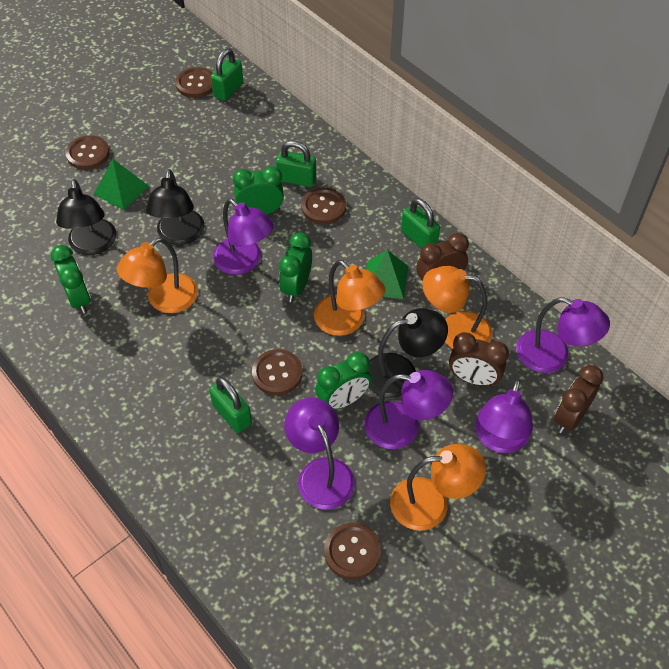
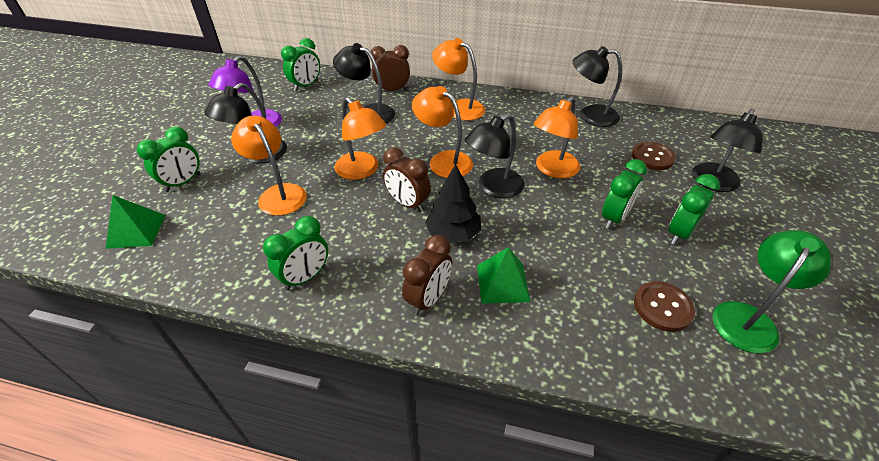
black lamp: 3 -> 5
black tree: 0 -> 1
brown button: 5 -> 2
green clock: 4 -> 5
green lamp: 0 -> 1
green padlock: 4 -> 0
orange lamp: 4 -> 5
purple lamp: 5 -> 1

